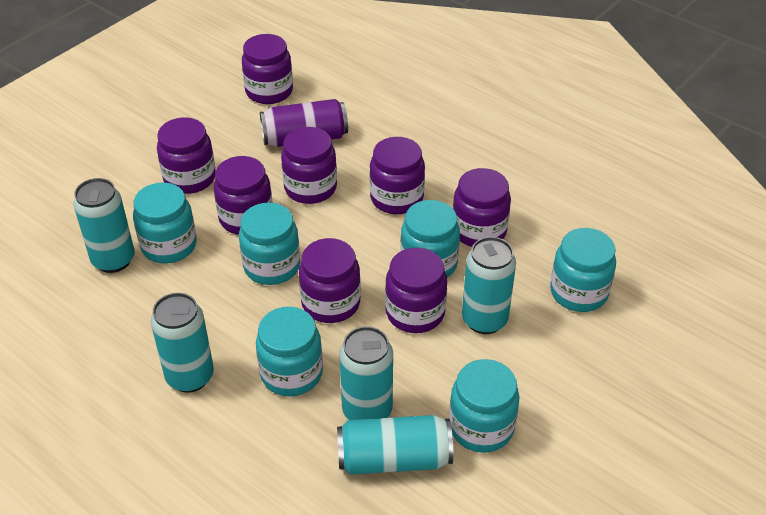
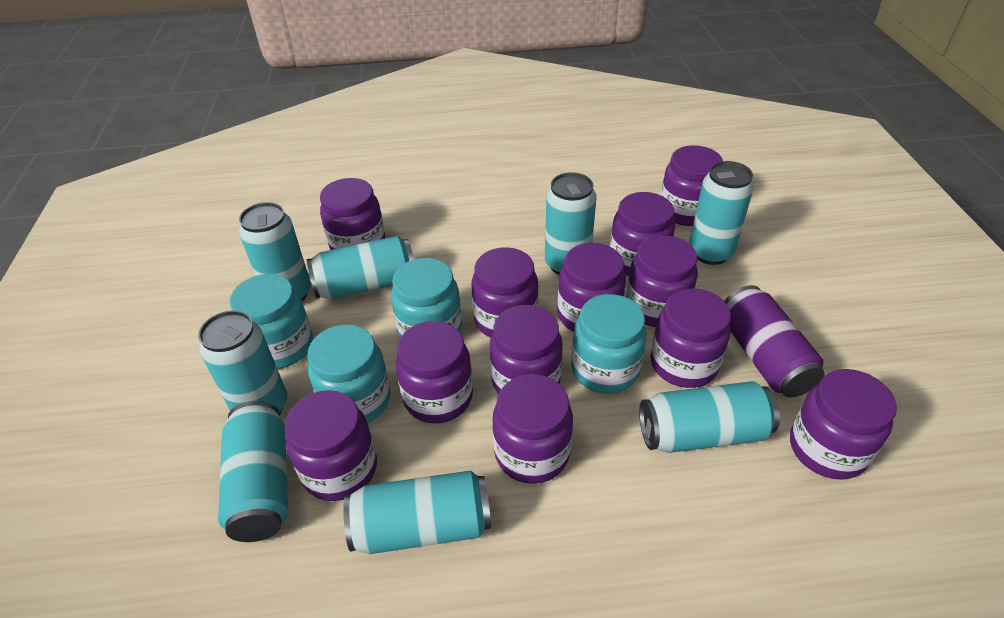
purple jar: 8 -> 12
turquoise can: 5 -> 8
turquoise jar: 6 -> 4

